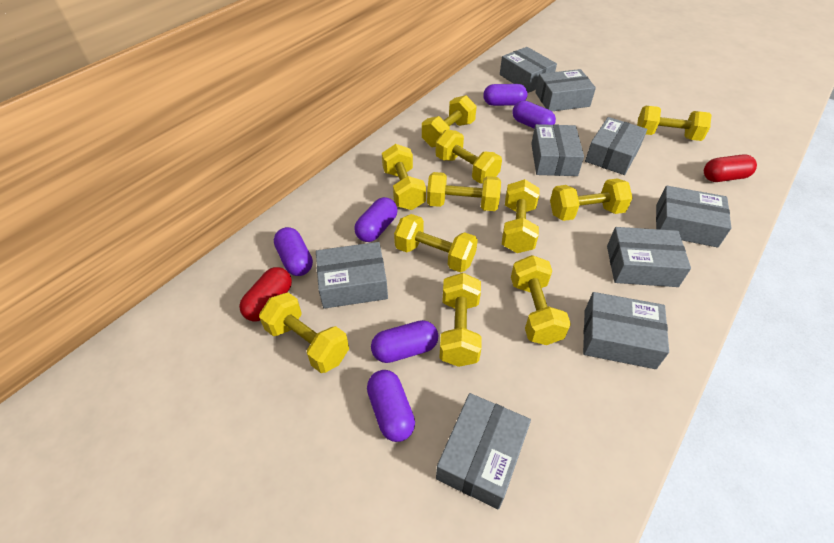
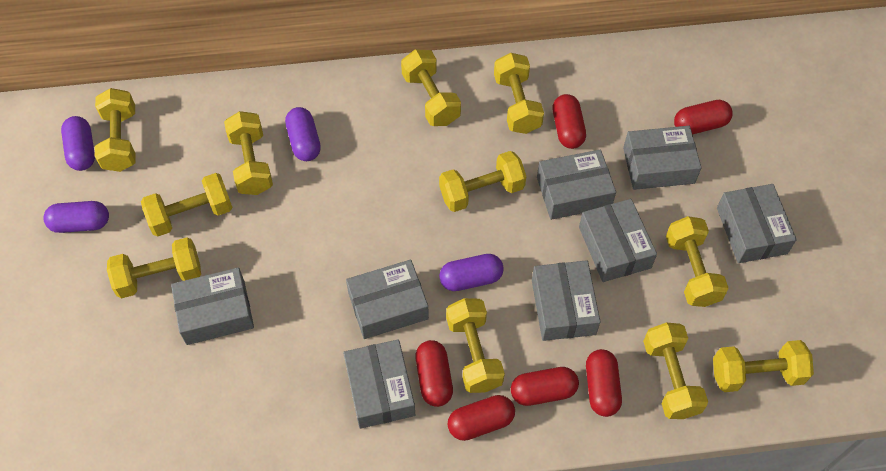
grey box: 9 -> 8
purple capsule: 6 -> 4
red capsule: 2 -> 6

